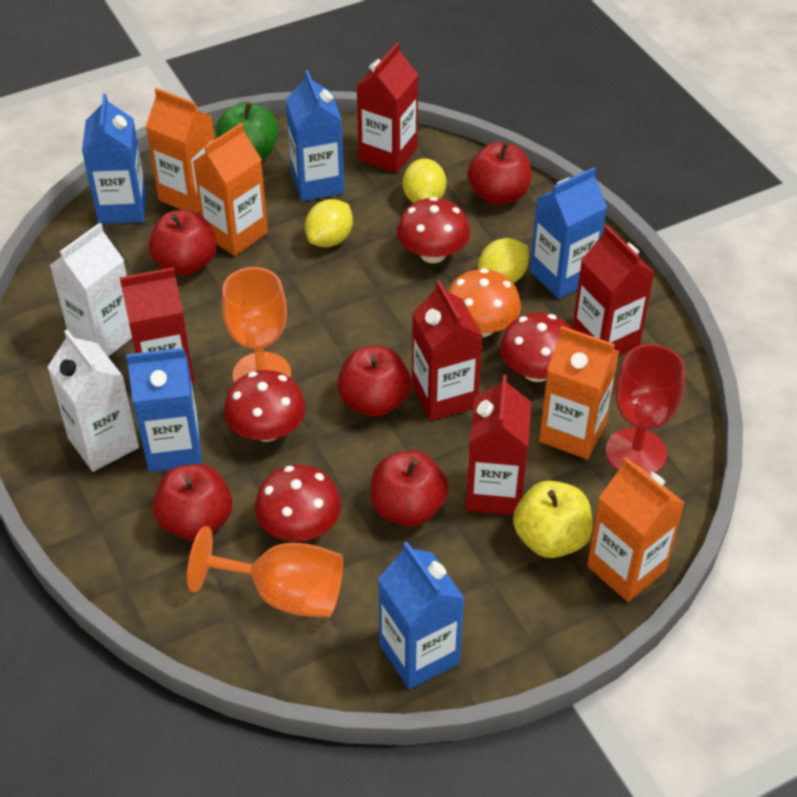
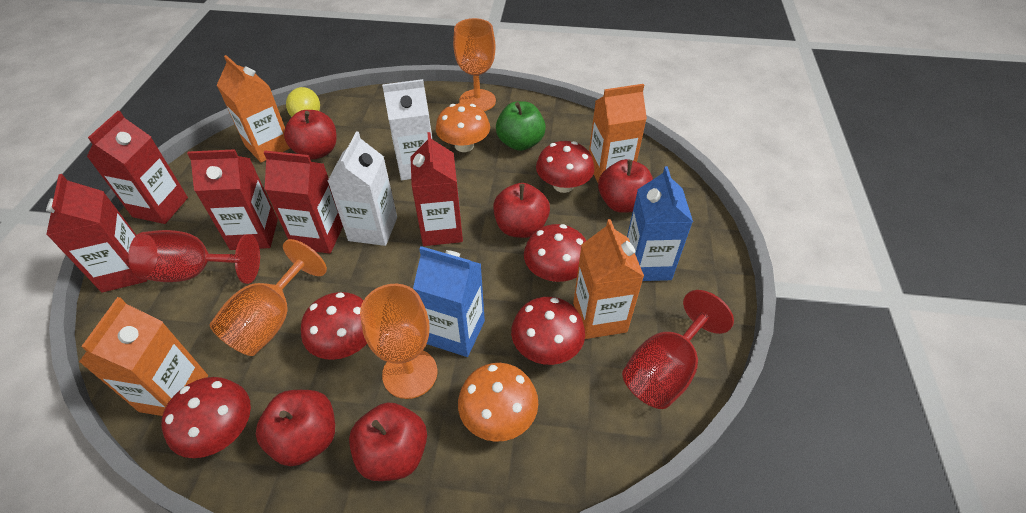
blue carton: 5 -> 2
orange goblet: 2 -> 3
orange mushroom: 1 -> 2
red goblet: 1 -> 2
red mushroom: 4 -> 5
yellow apple: 1 -> 0
yellow lemon: 3 -> 1

